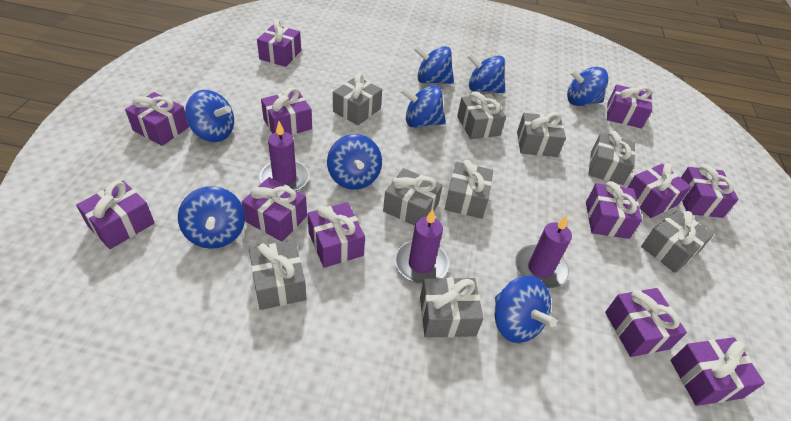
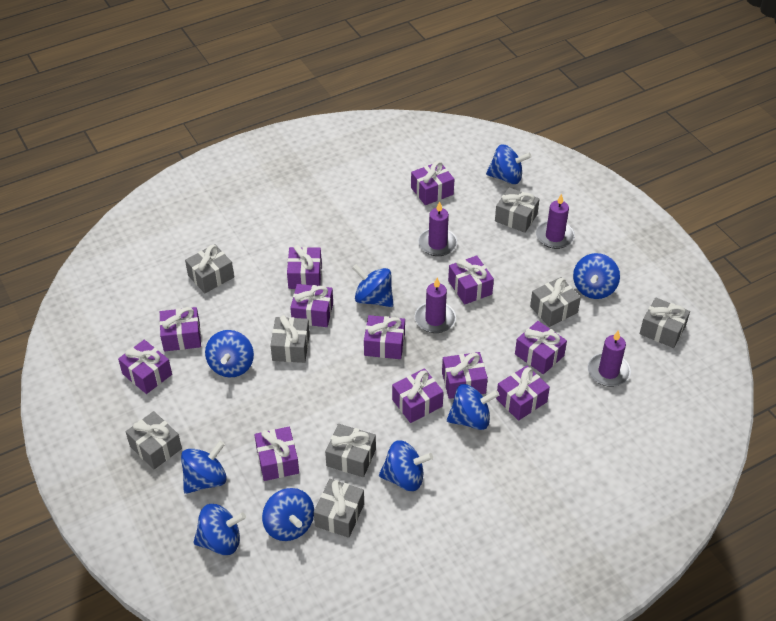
blue spinning top: 8 -> 9
grey gift: 9 -> 8
purple candle: 3 -> 4

